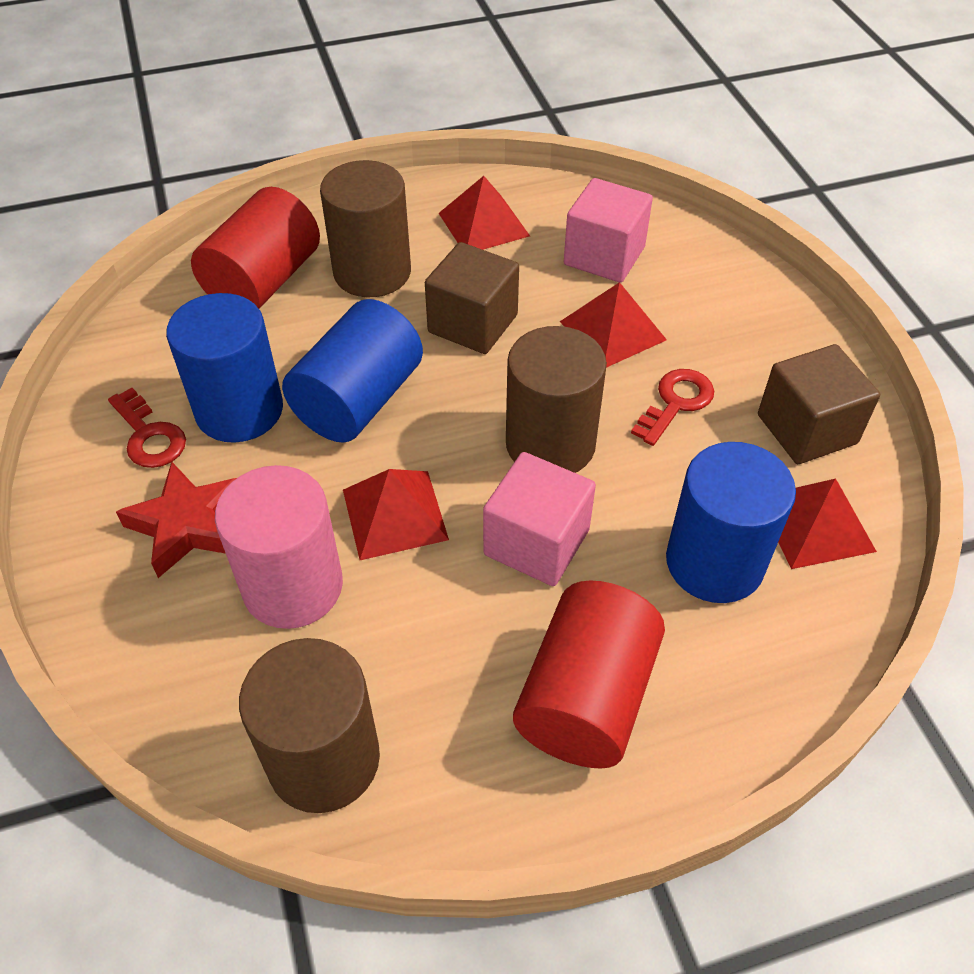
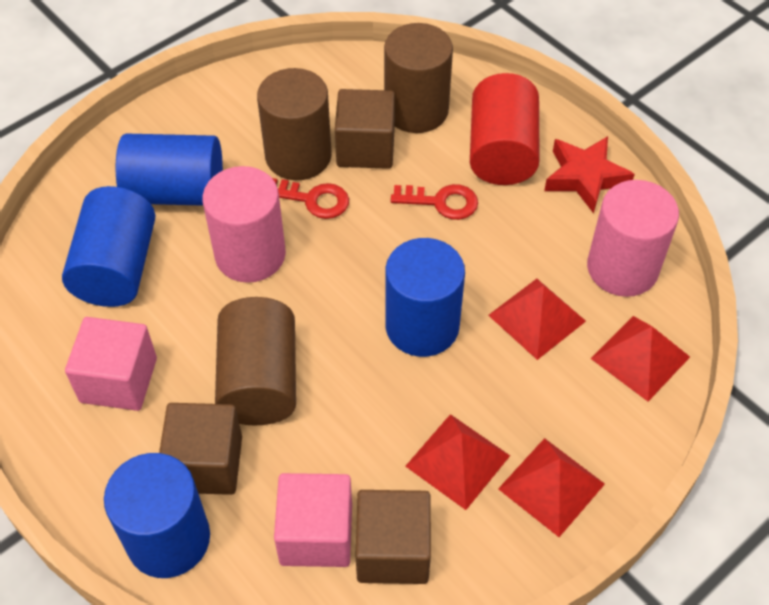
blue cylinder: 3 -> 4
brown cube: 2 -> 3
pink cylinder: 1 -> 2
red cylinder: 2 -> 1

